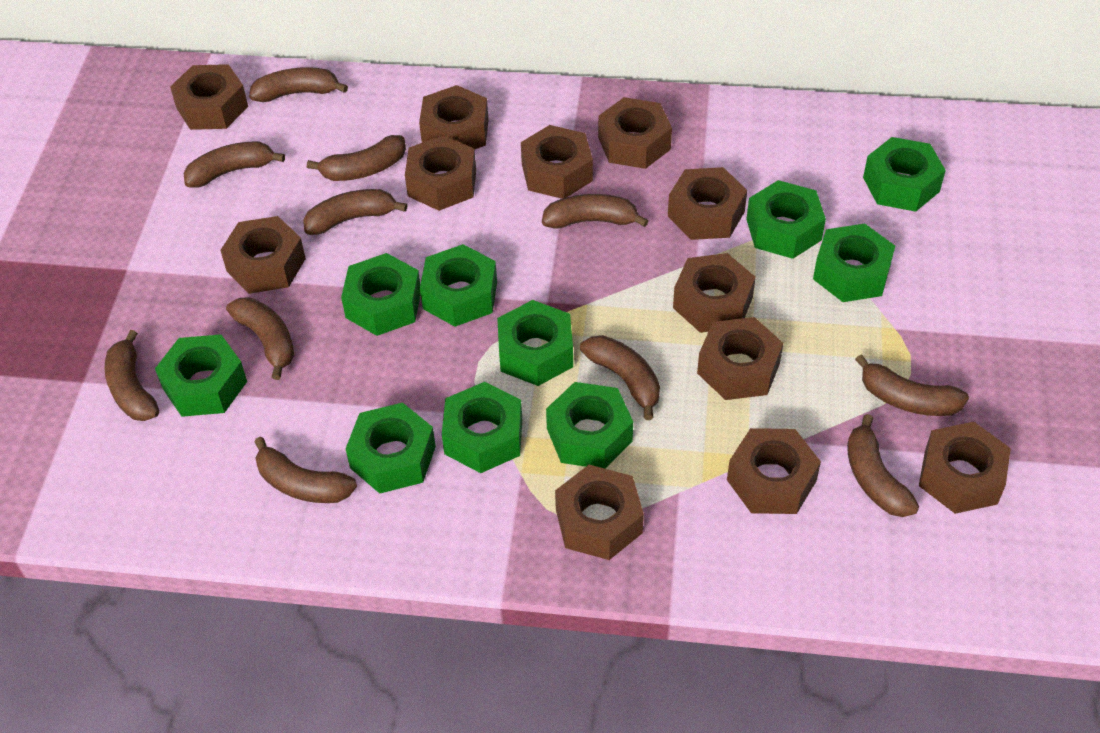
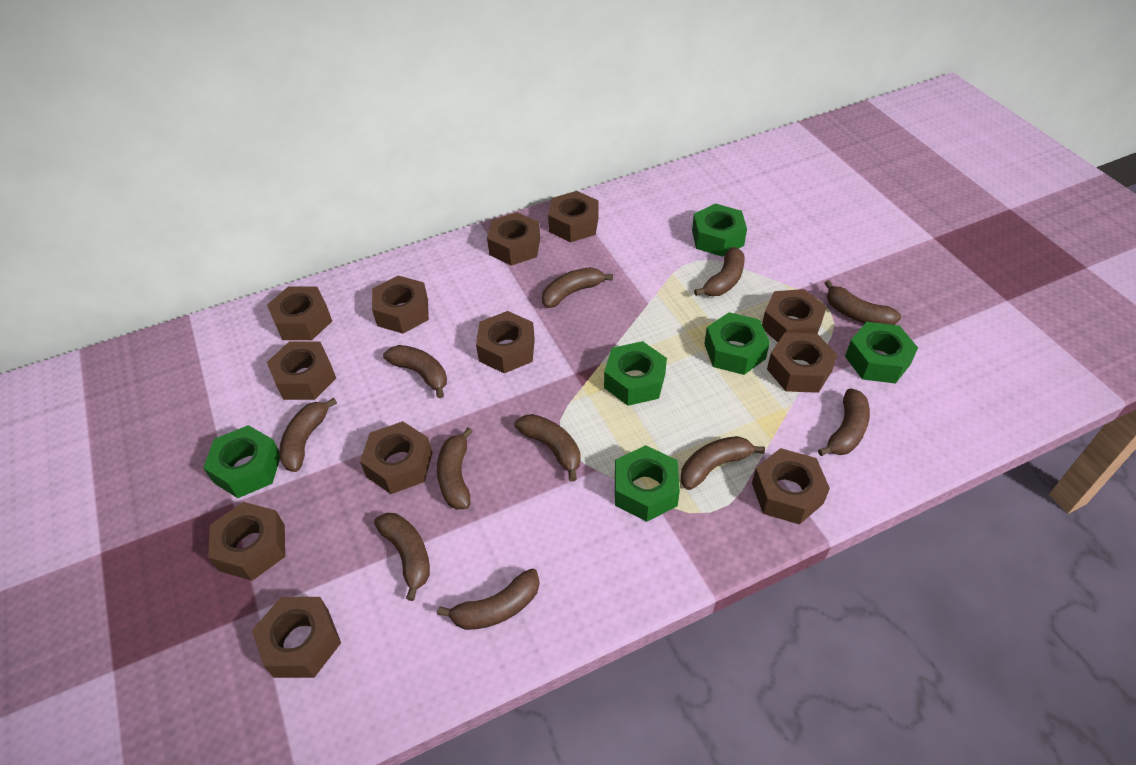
green nut: 10 -> 6

